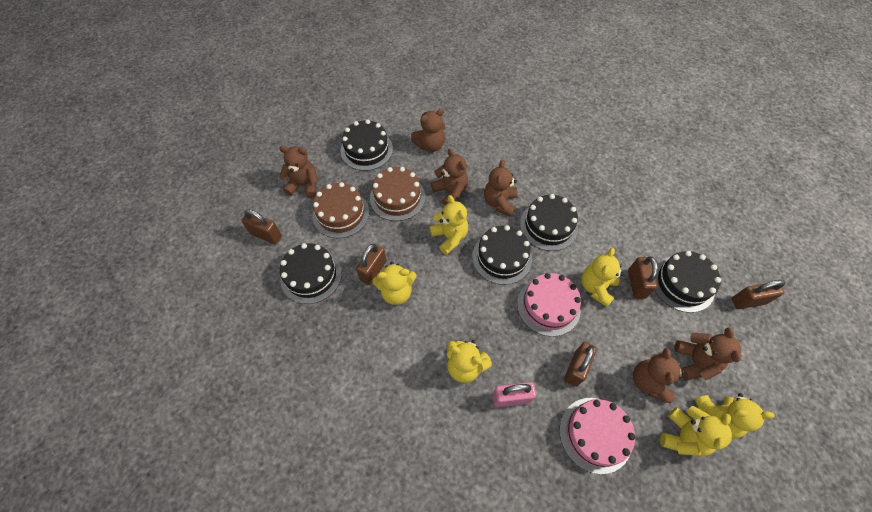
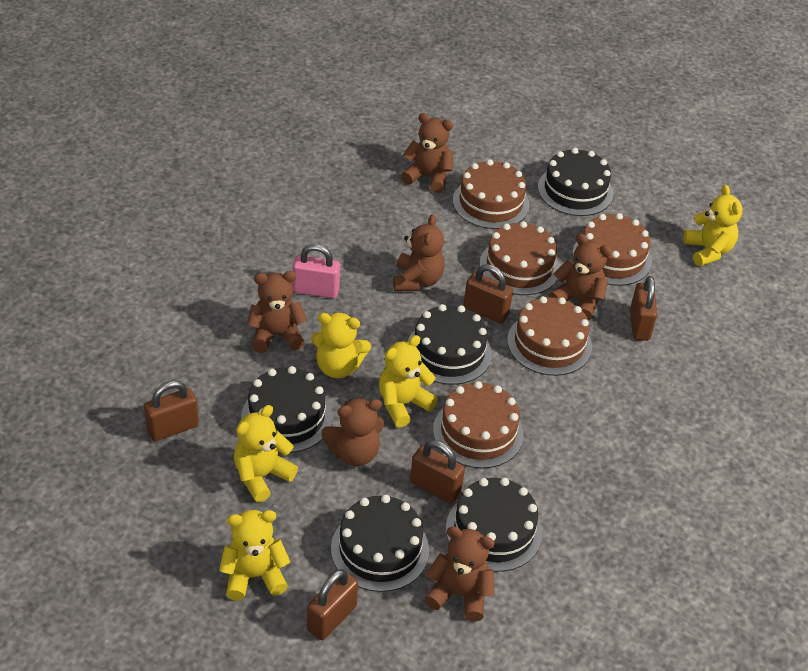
brown cake: 2 -> 5
pink cake: 2 -> 0
yellow teddy bear: 6 -> 5

